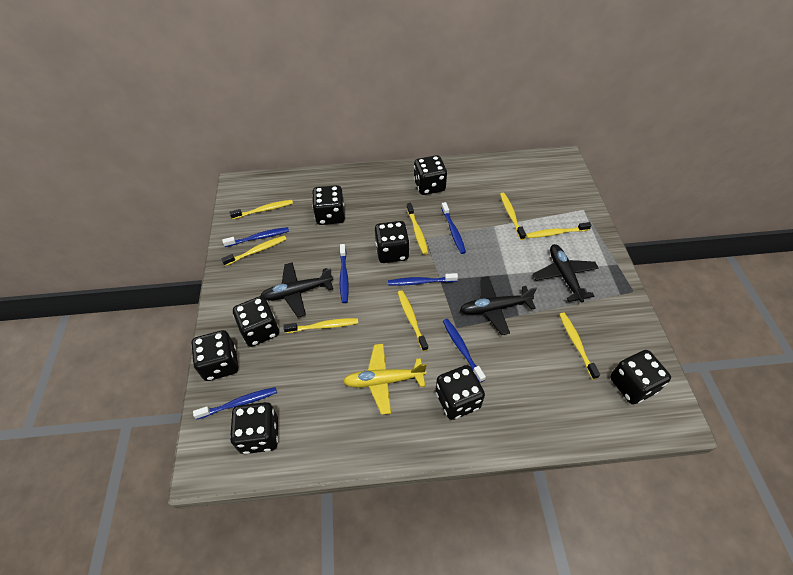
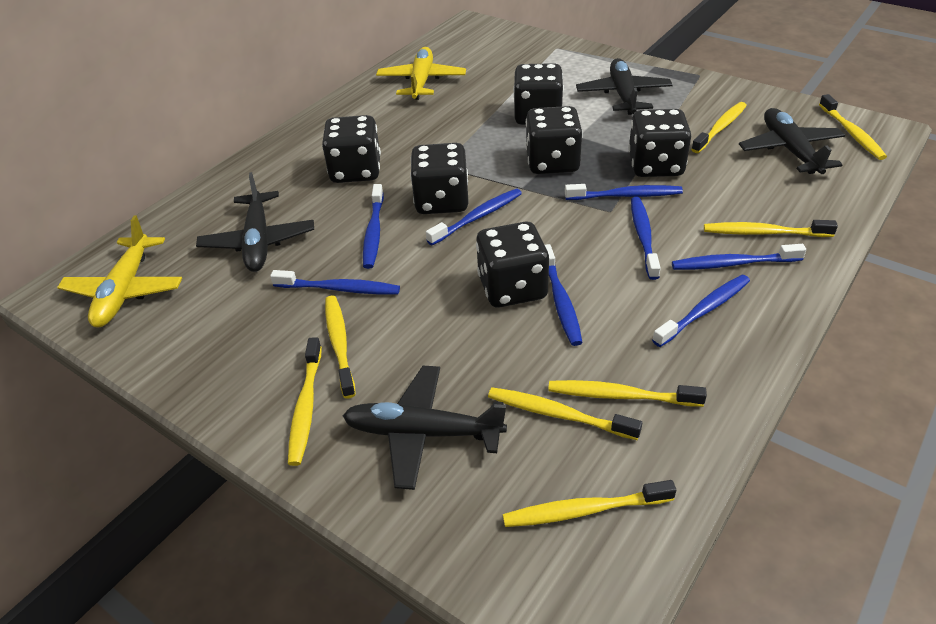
black dice: 8 -> 6
black plane: 3 -> 4
blue toothbrush: 6 -> 8
yellow plane: 1 -> 2

